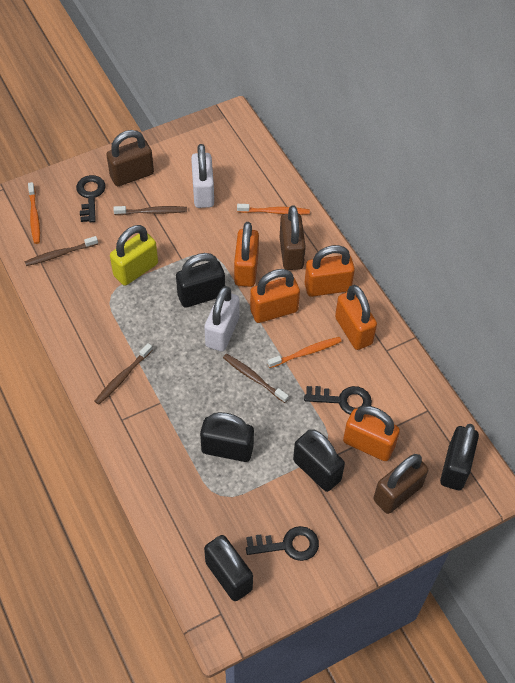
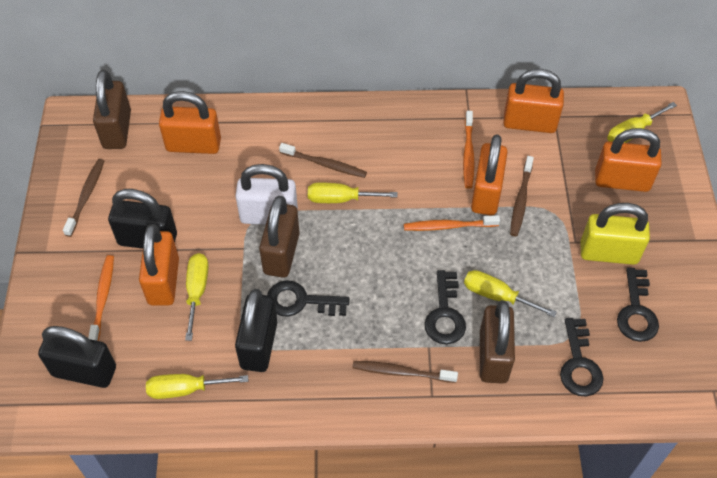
black key: 3 -> 4
black padlock: 5 -> 3
white padlock: 2 -> 1
yellow screwdriver: 0 -> 5

